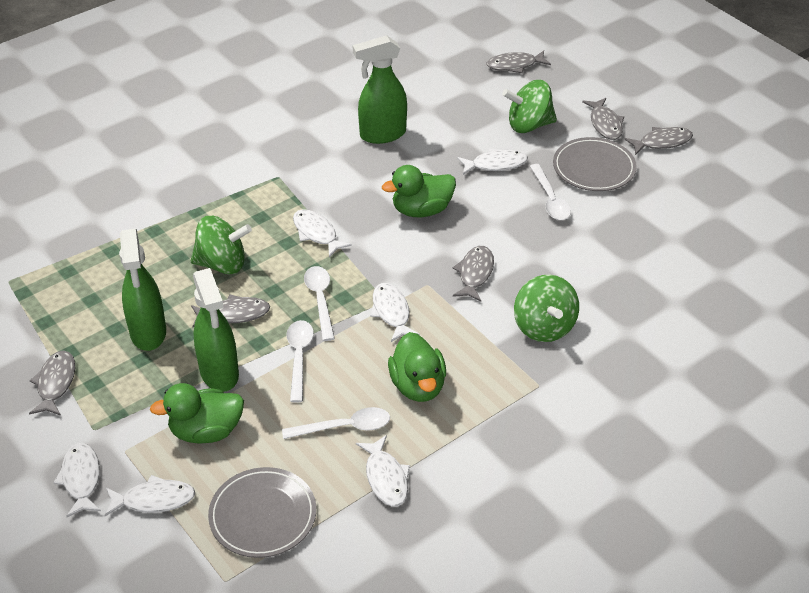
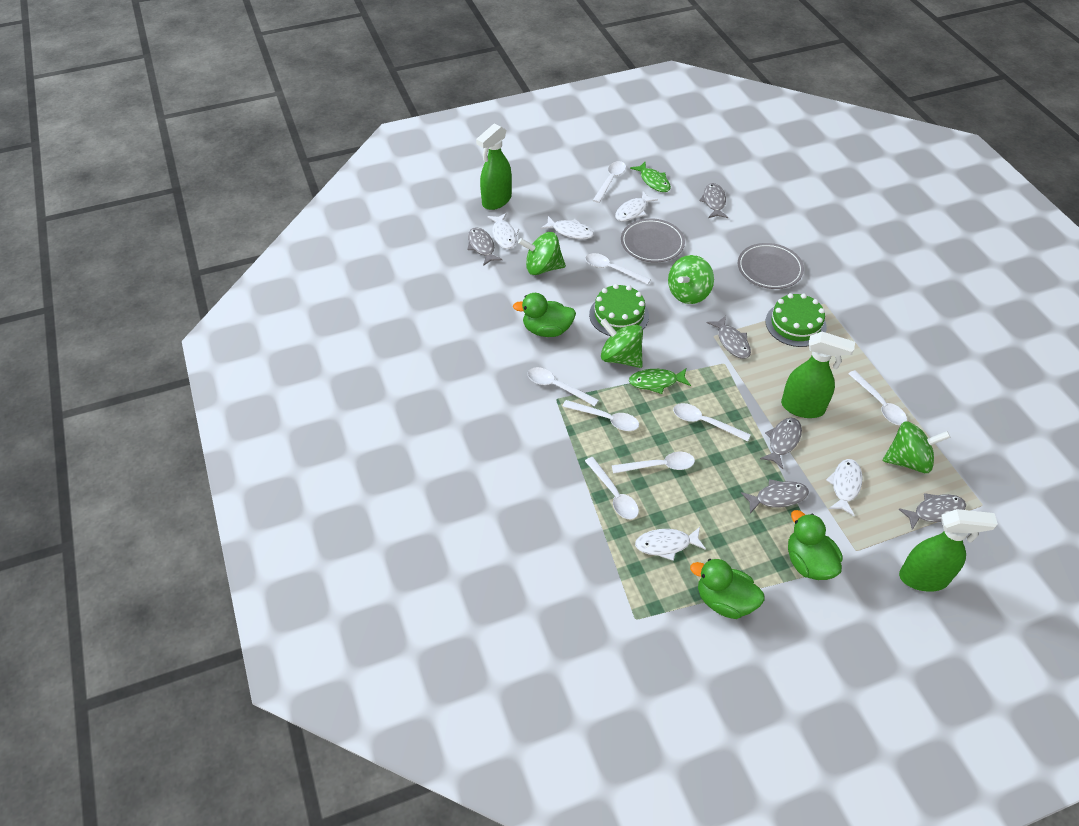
green cake: 0 -> 2
green fish: 0 -> 2
green spinning top: 3 -> 4
white fish: 6 -> 5
white spoon: 4 -> 8

